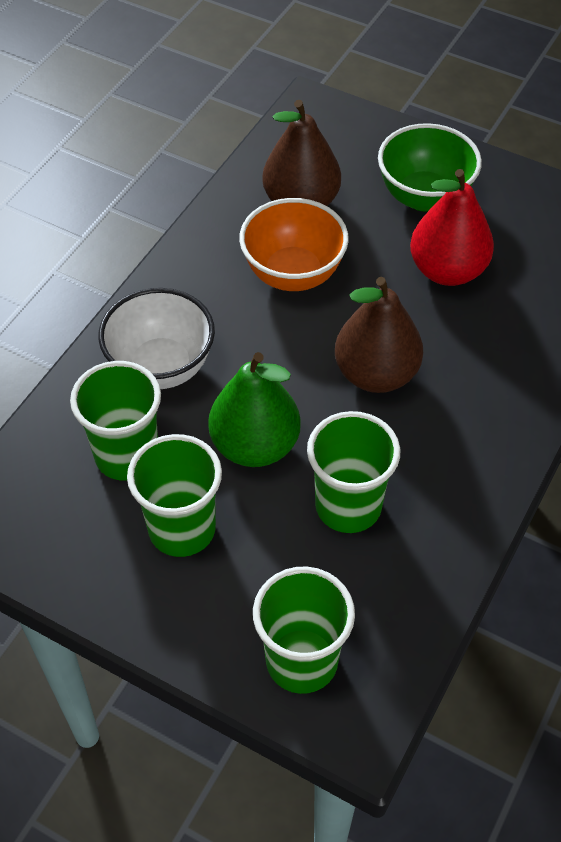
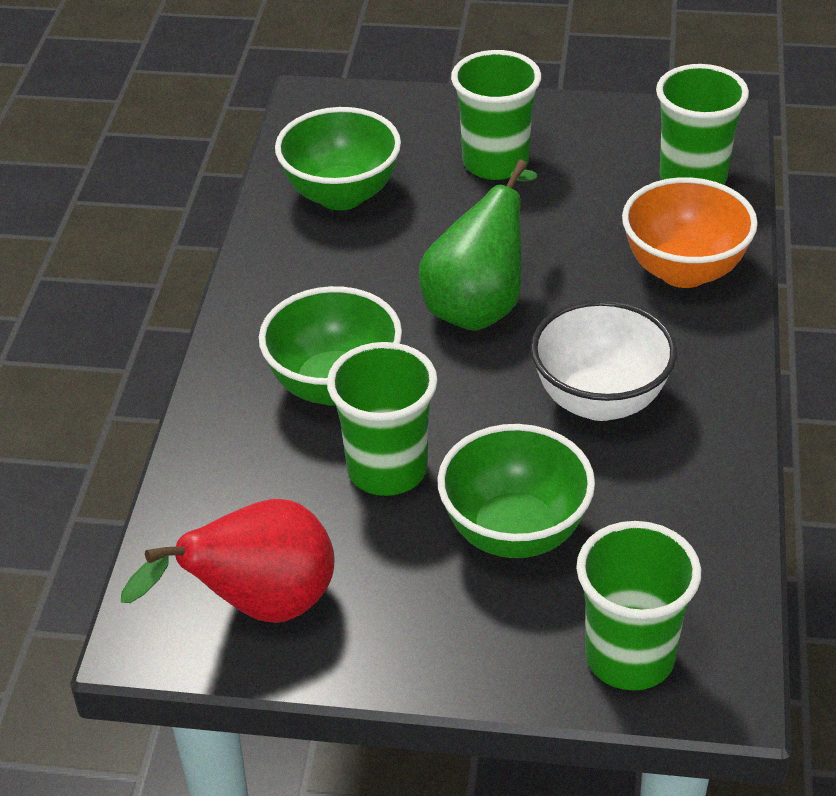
brown pear: 2 -> 0
green bowl: 1 -> 3

